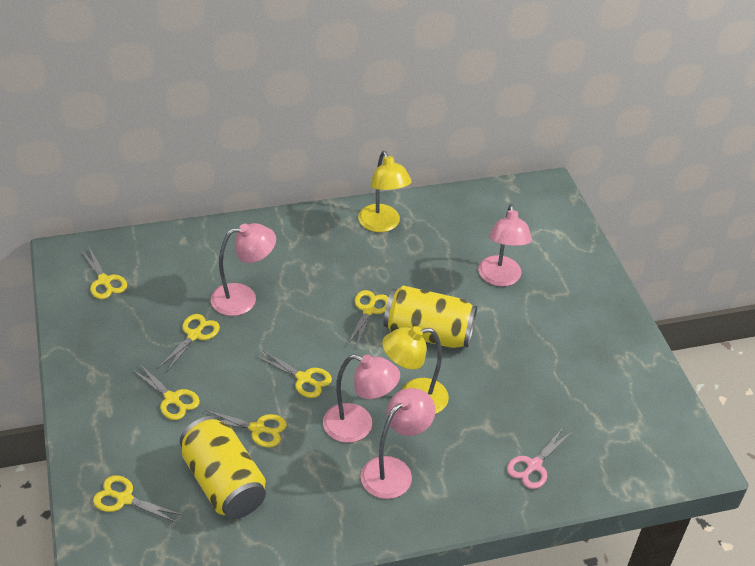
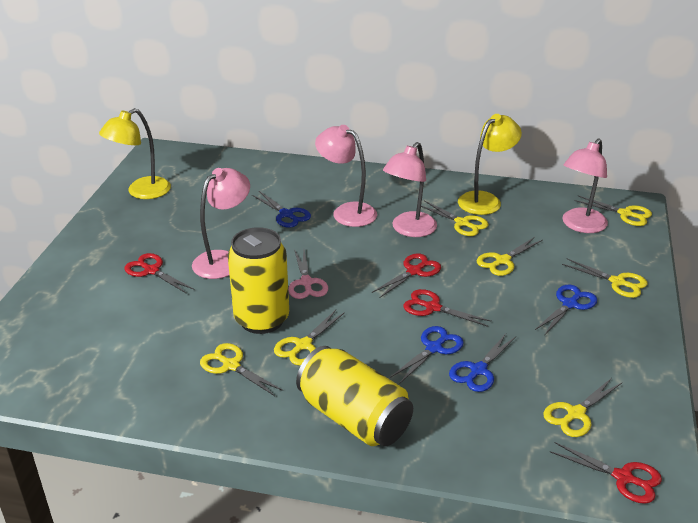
blue scissors: 0 -> 4
red scissors: 0 -> 4

